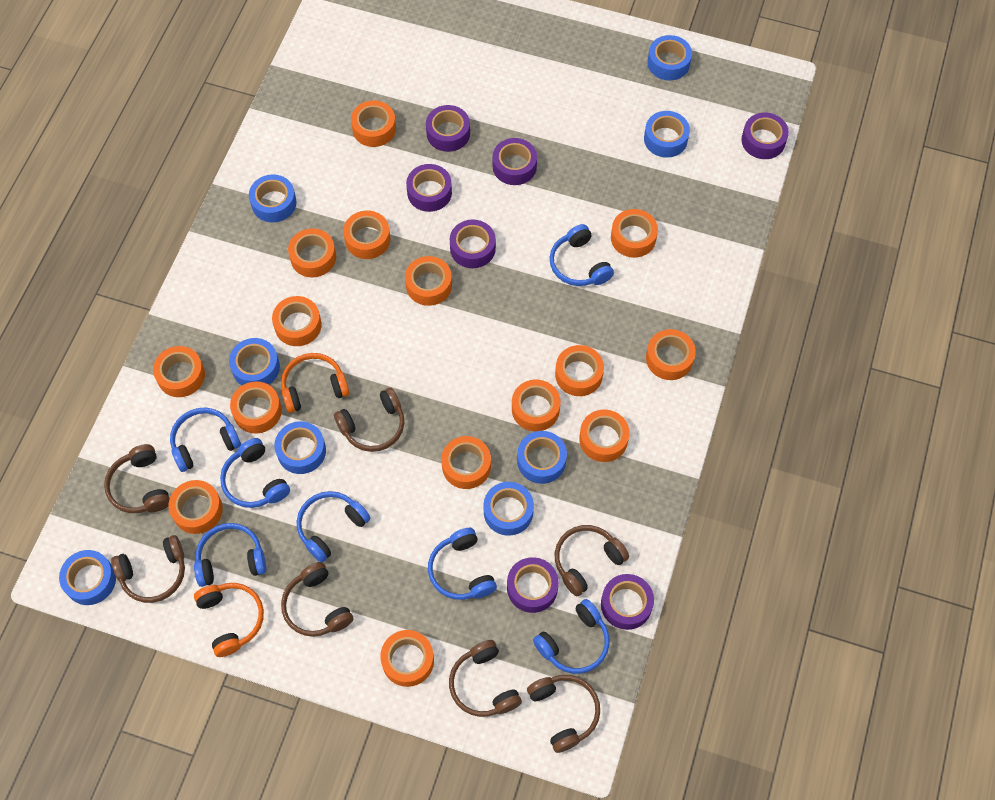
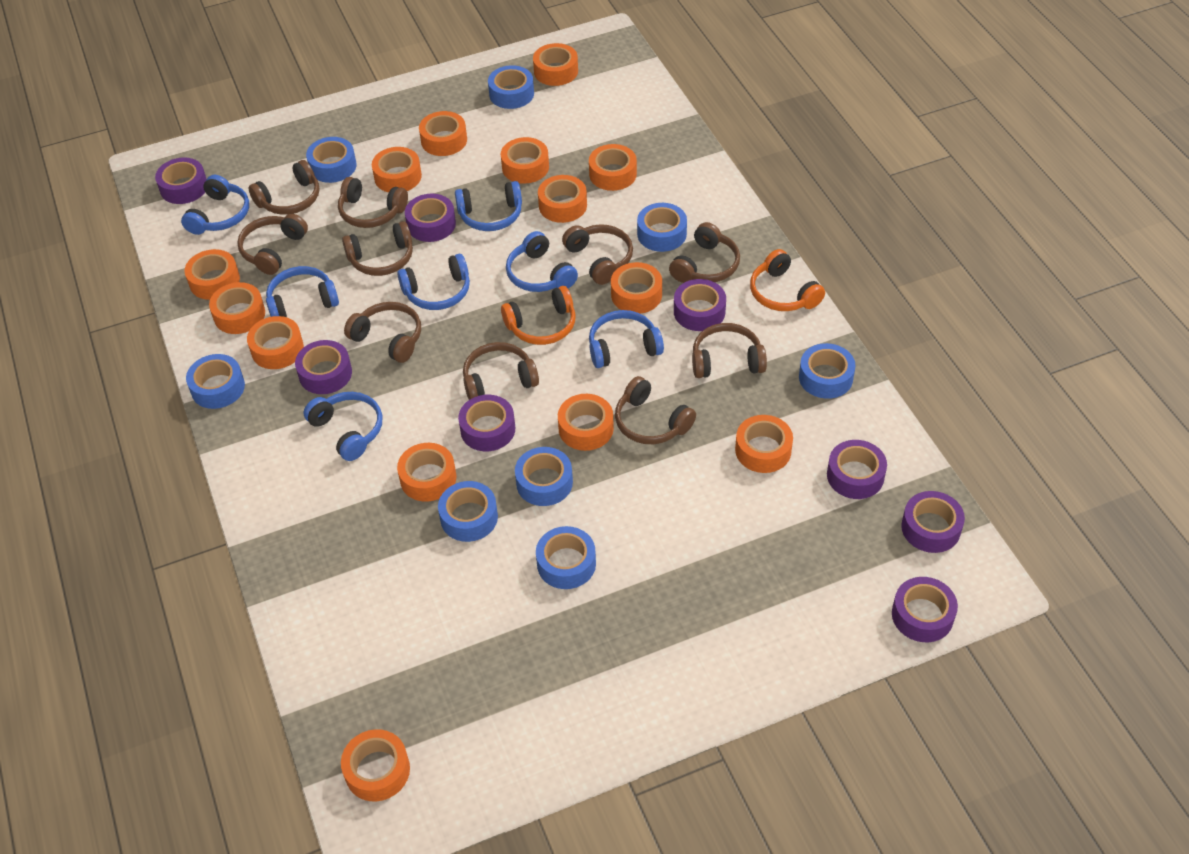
brown headphones: 7 -> 10
orange tape: 15 -> 14
purple tape: 7 -> 8

